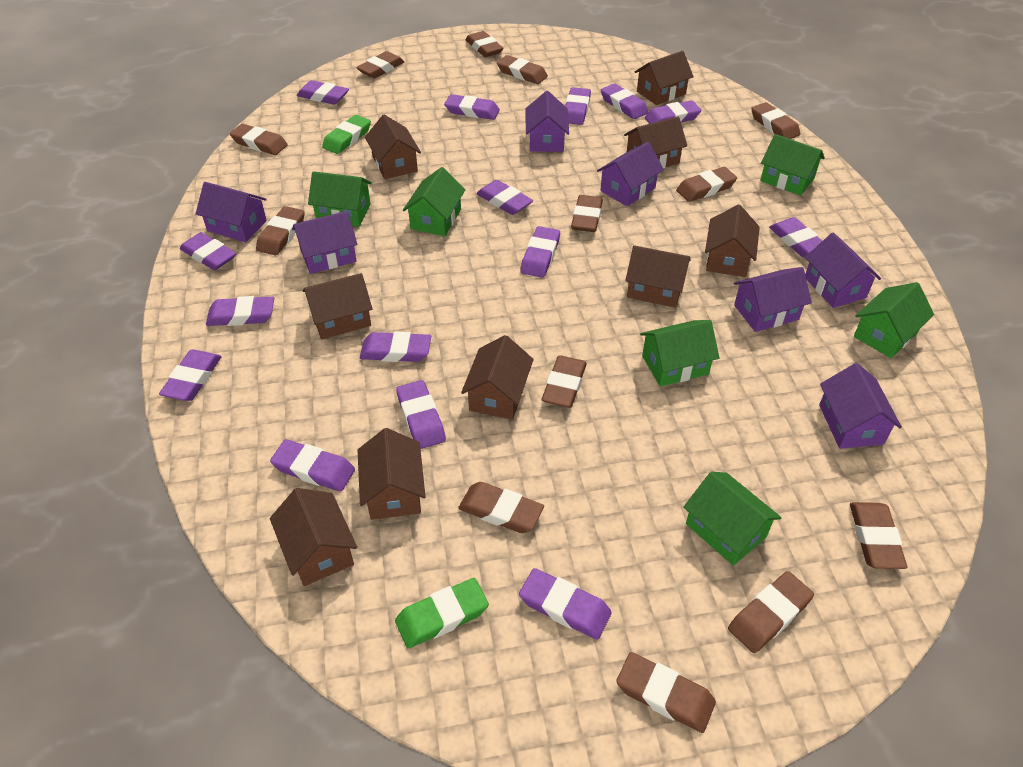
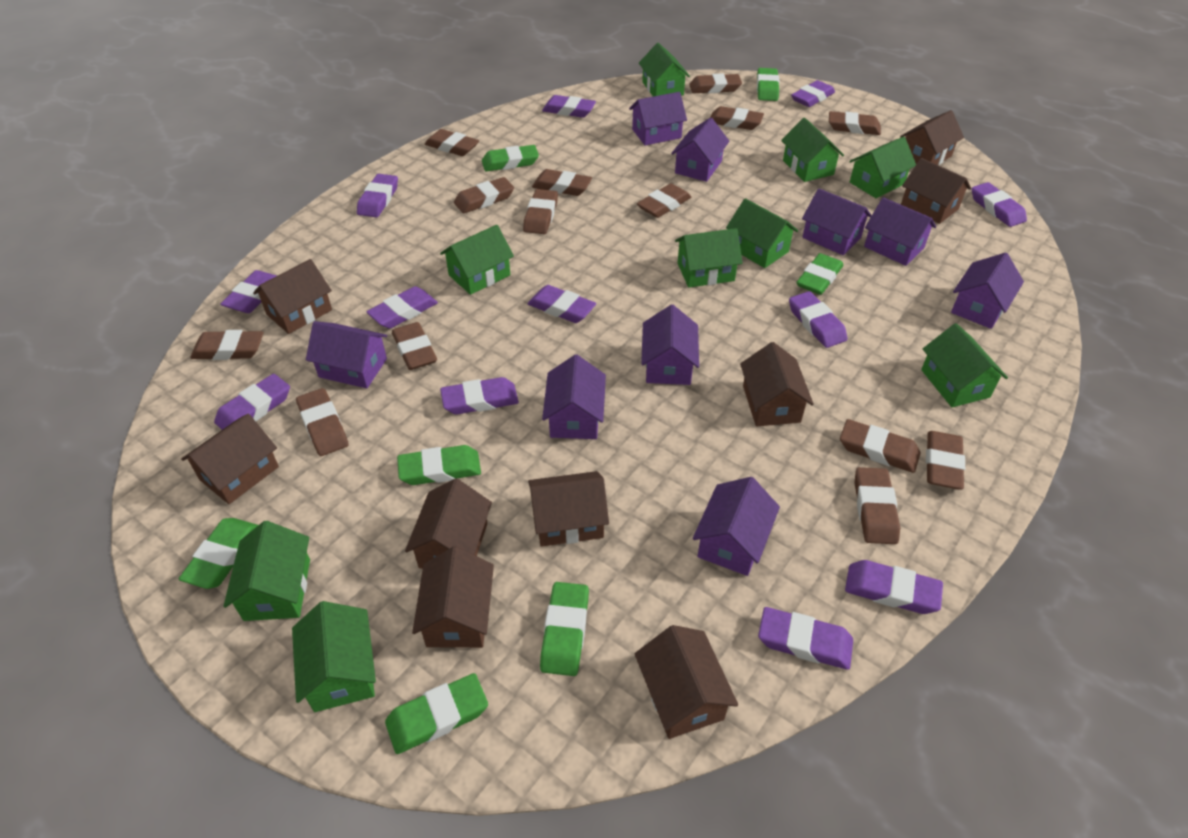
brown eraser: 13 -> 14
green eraser: 2 -> 7
green house: 6 -> 9
purple eraser: 15 -> 12
purple house: 7 -> 9

